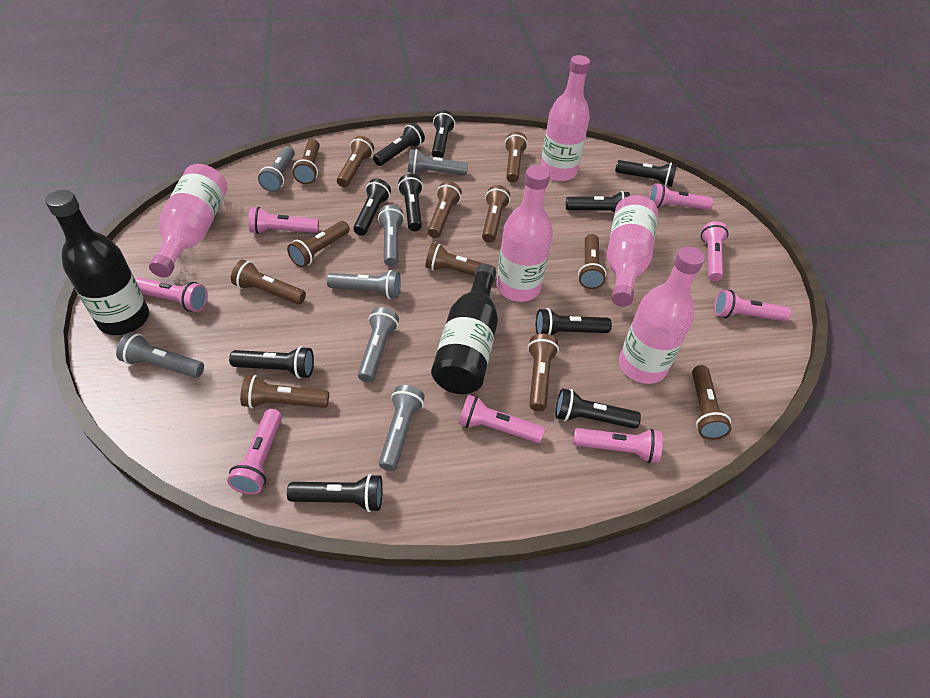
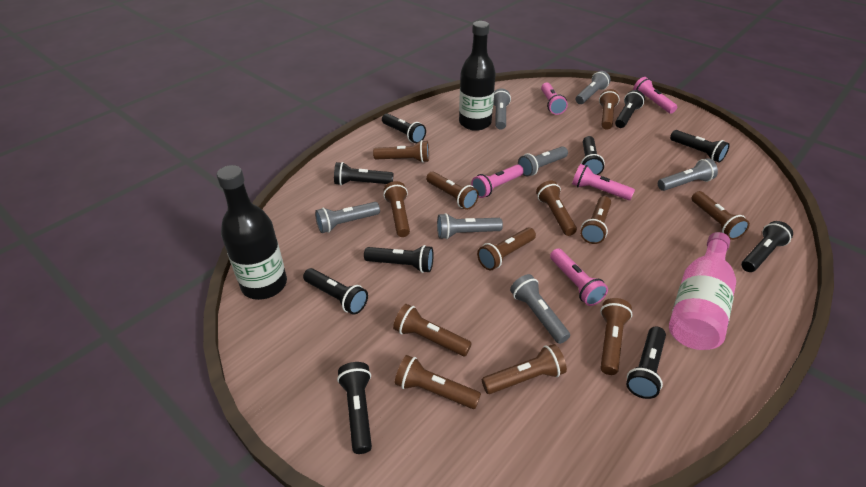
pink bottle: 5 -> 1
pink flashlight: 8 -> 5

